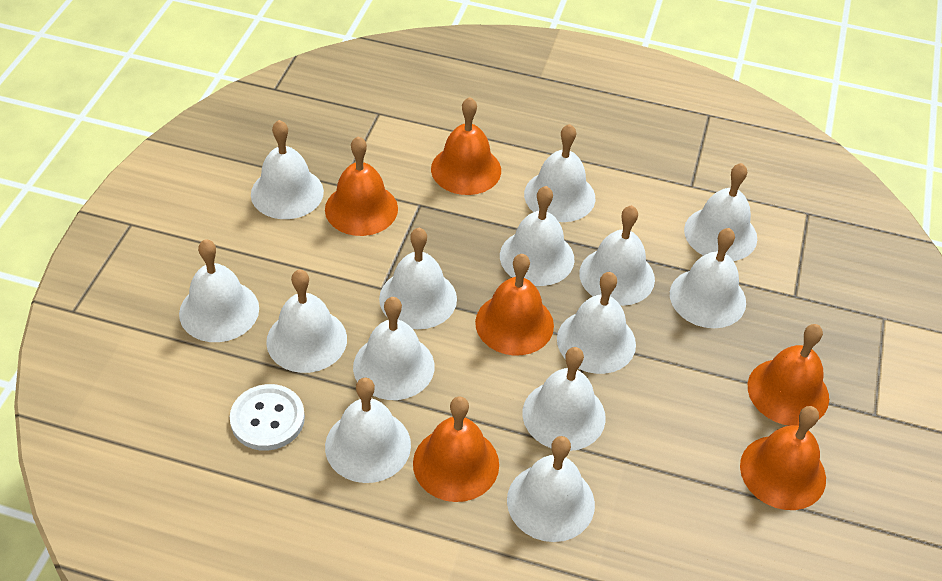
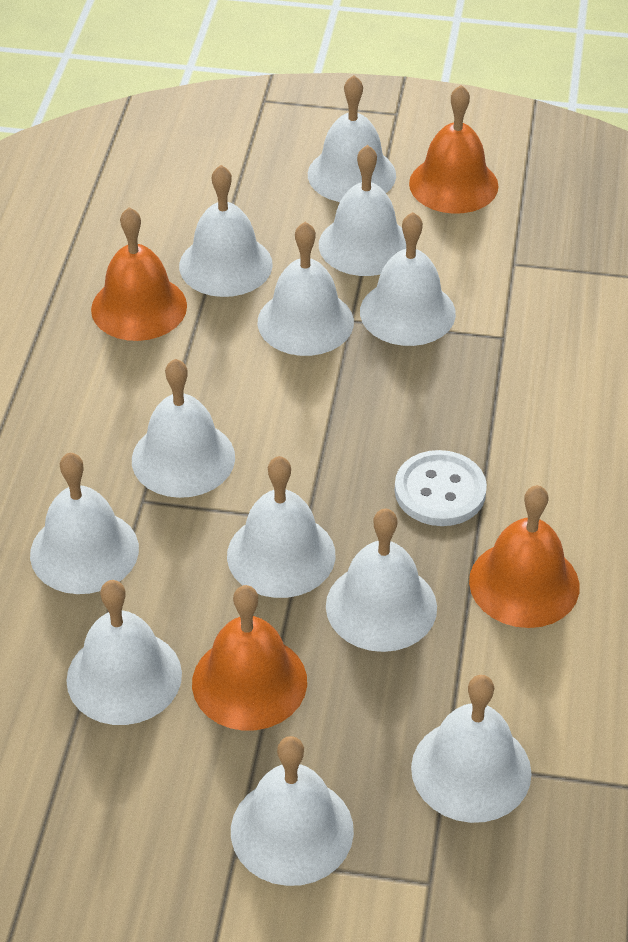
orange bell: 6 -> 4
white bell: 14 -> 12

